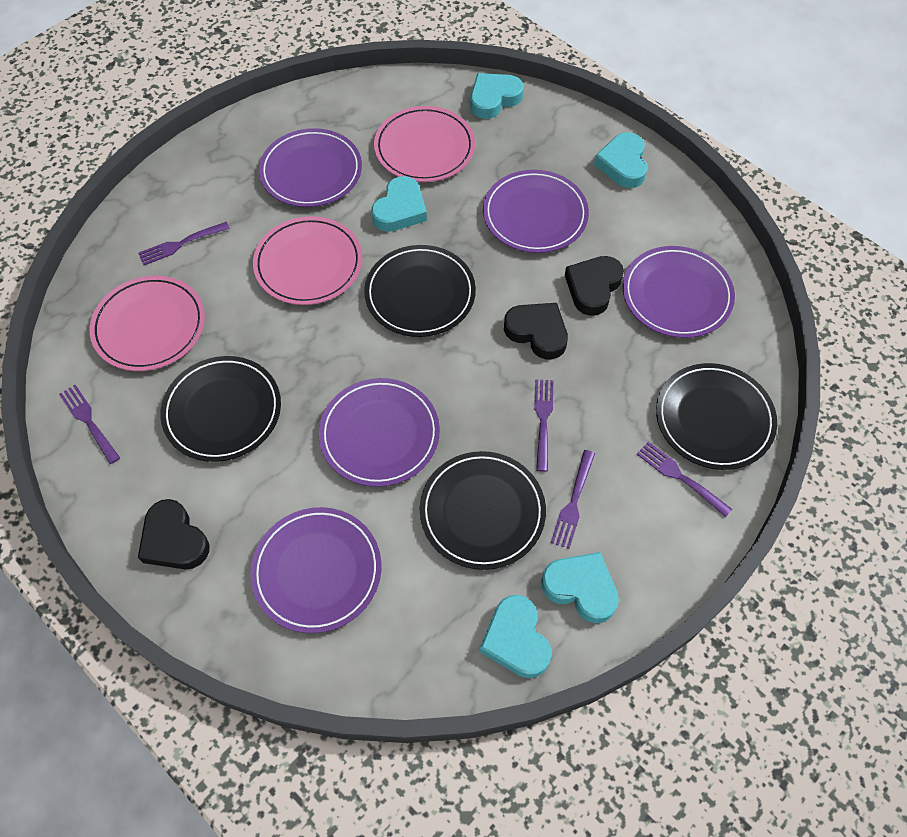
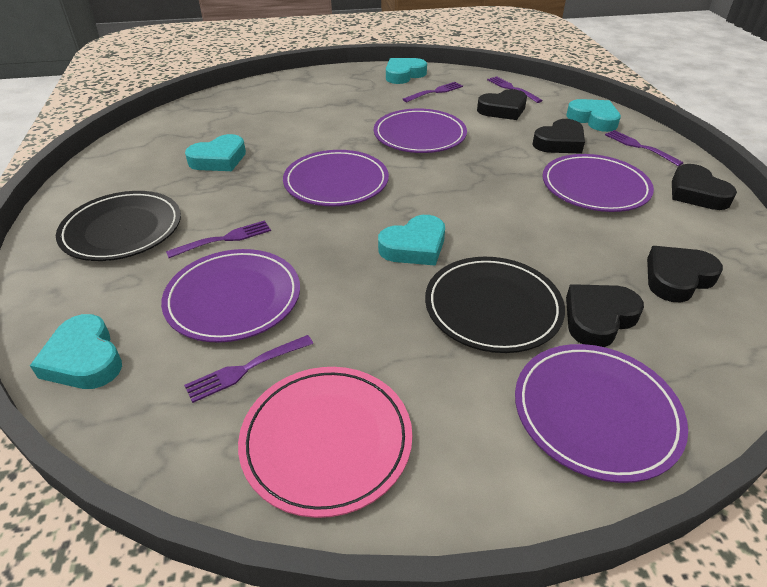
black heart: 3 -> 5
black plate: 4 -> 2
pink plate: 3 -> 1

